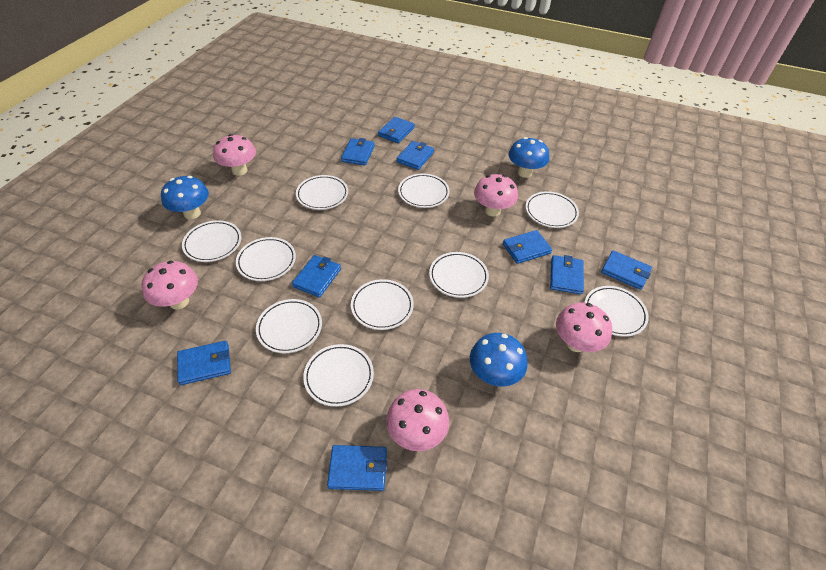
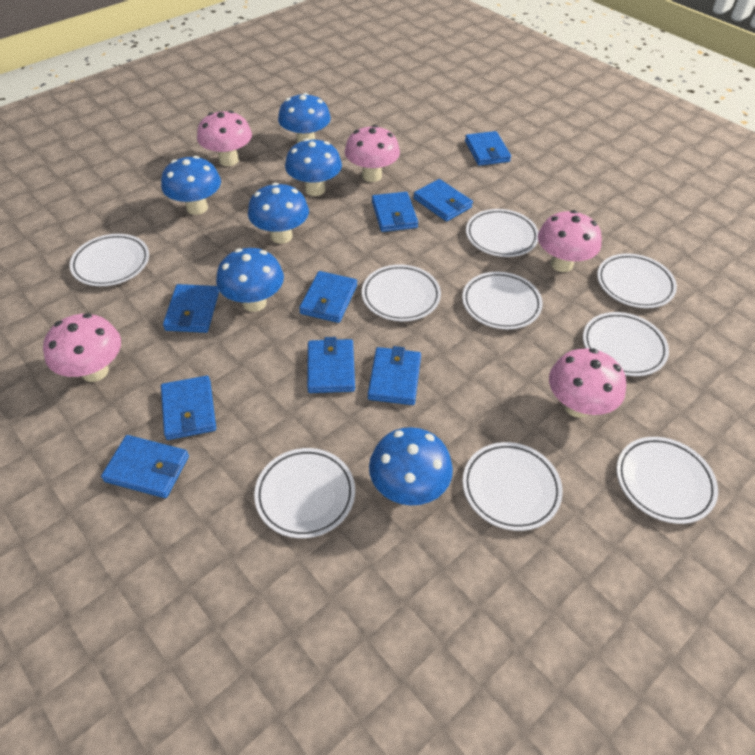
blue mushroom: 3 -> 6
white plate: 10 -> 9

